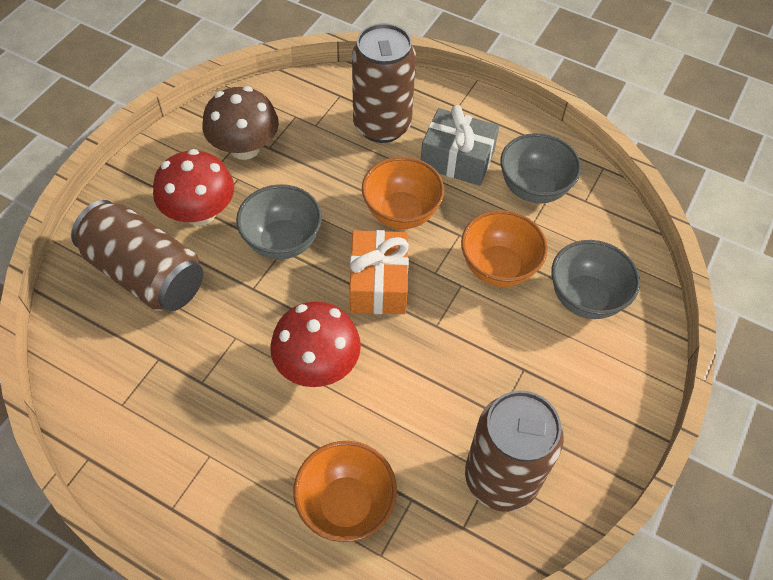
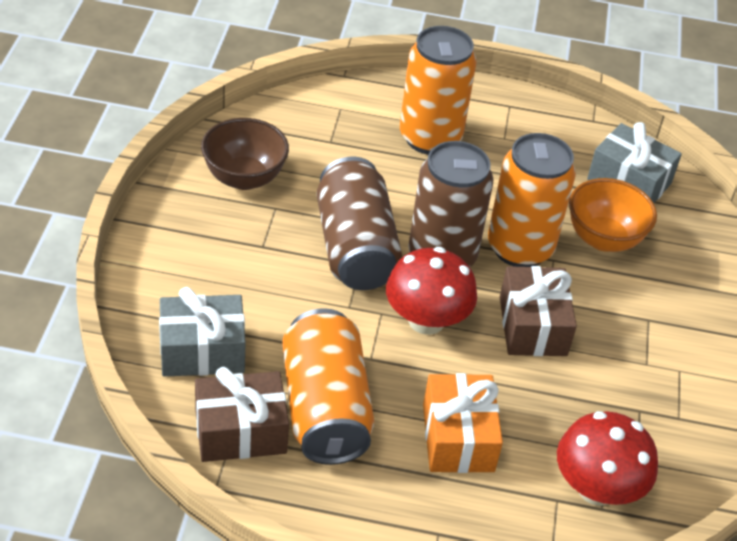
brown bowl: 0 -> 1
brown can: 3 -> 2
brown gift: 0 -> 2
brown mushroom: 1 -> 0
grey bowl: 3 -> 0
grey gift: 1 -> 2
orange bowl: 3 -> 1
orange can: 0 -> 3

